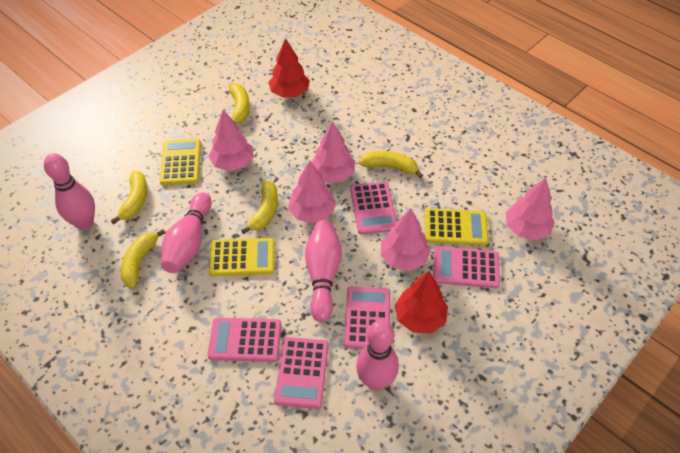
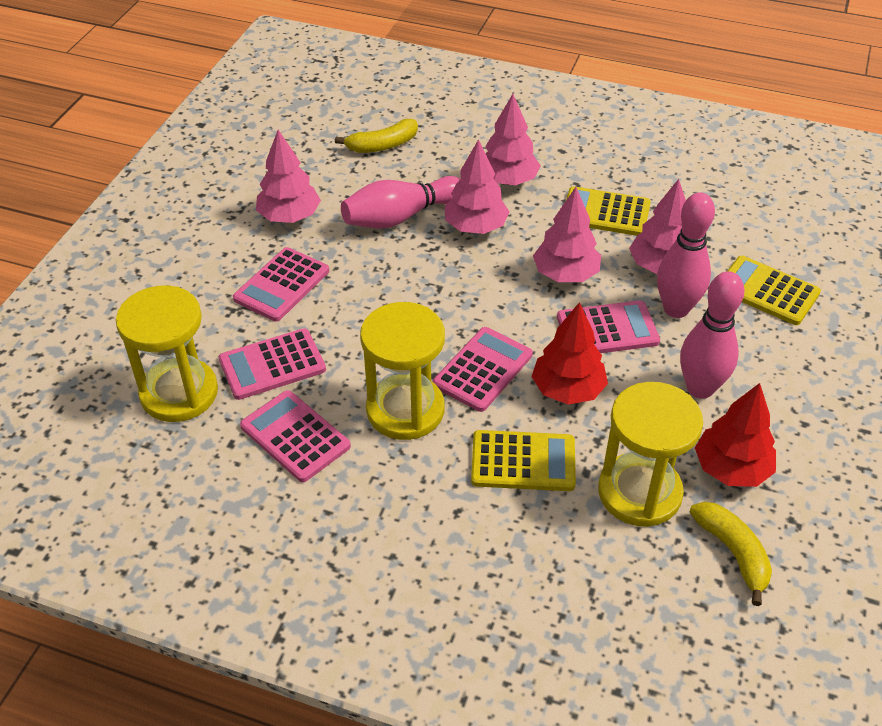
pink bowling pin: 4 -> 3
yellow banana: 5 -> 2
yellow hourglass: 0 -> 3

